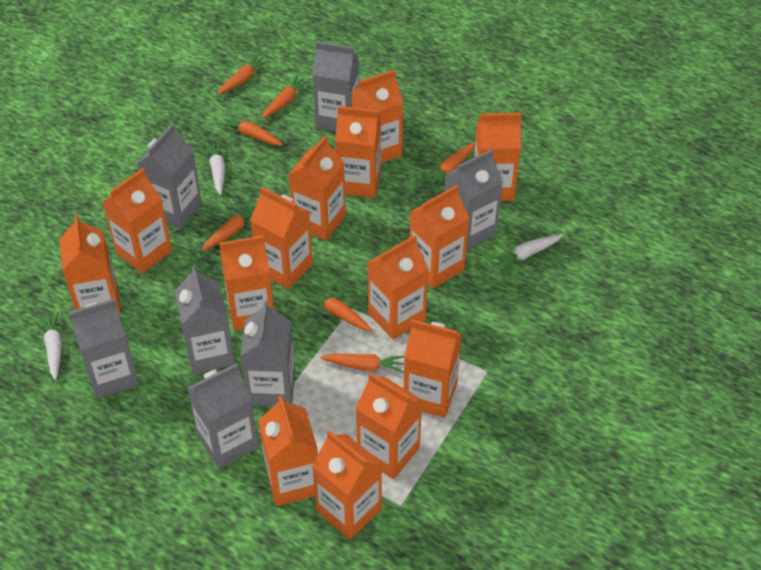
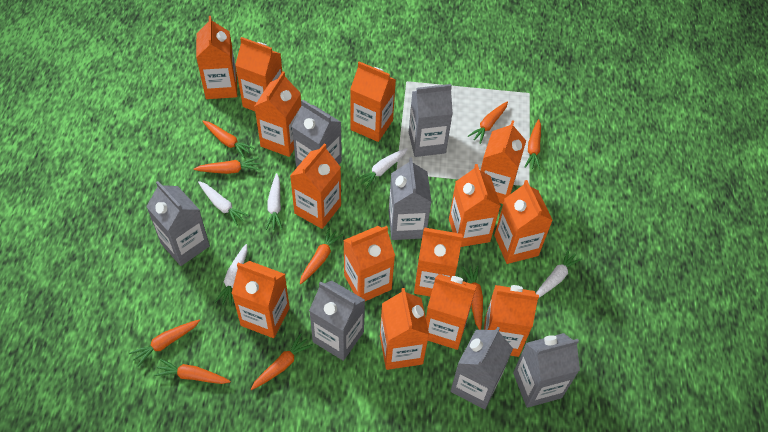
orange carrot: 7 -> 9
white carrot: 3 -> 5

